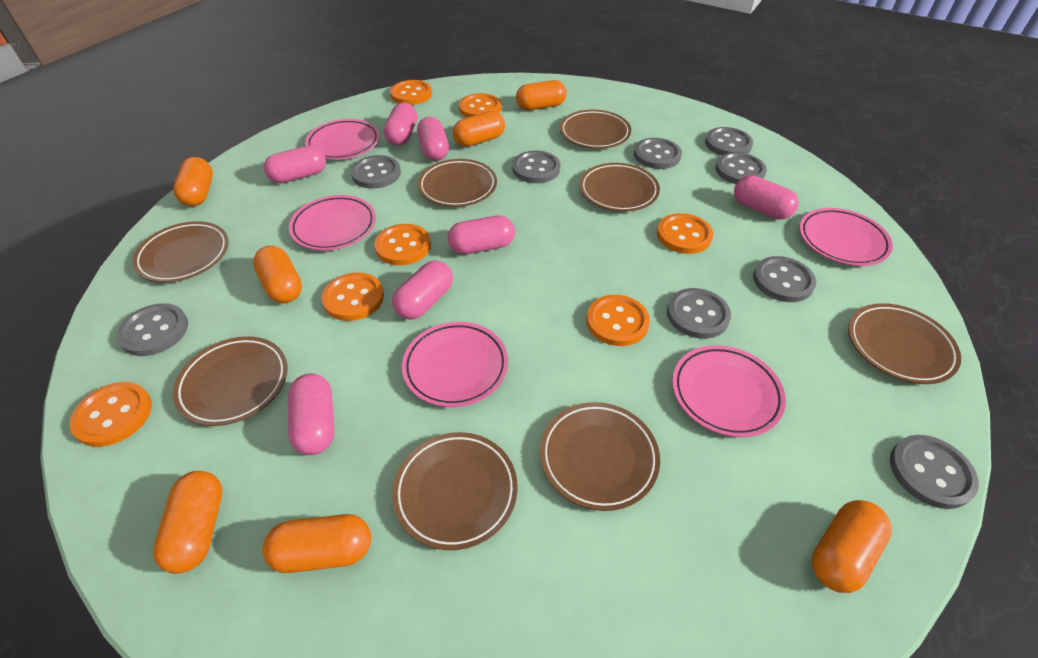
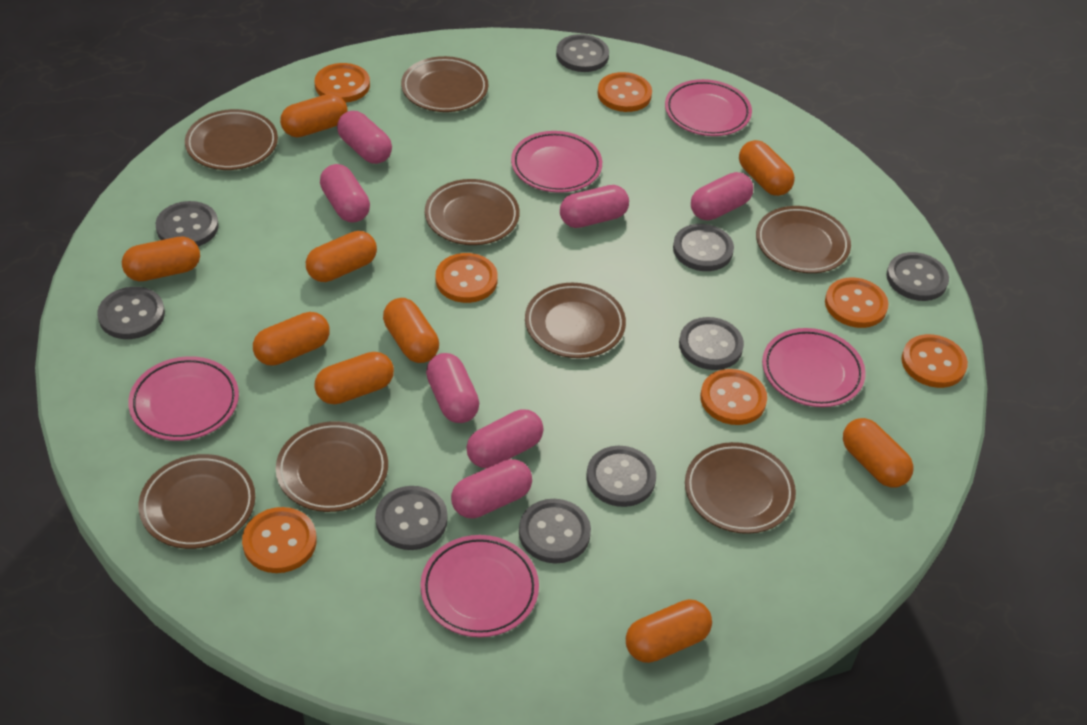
orange capsule: 7 -> 9

